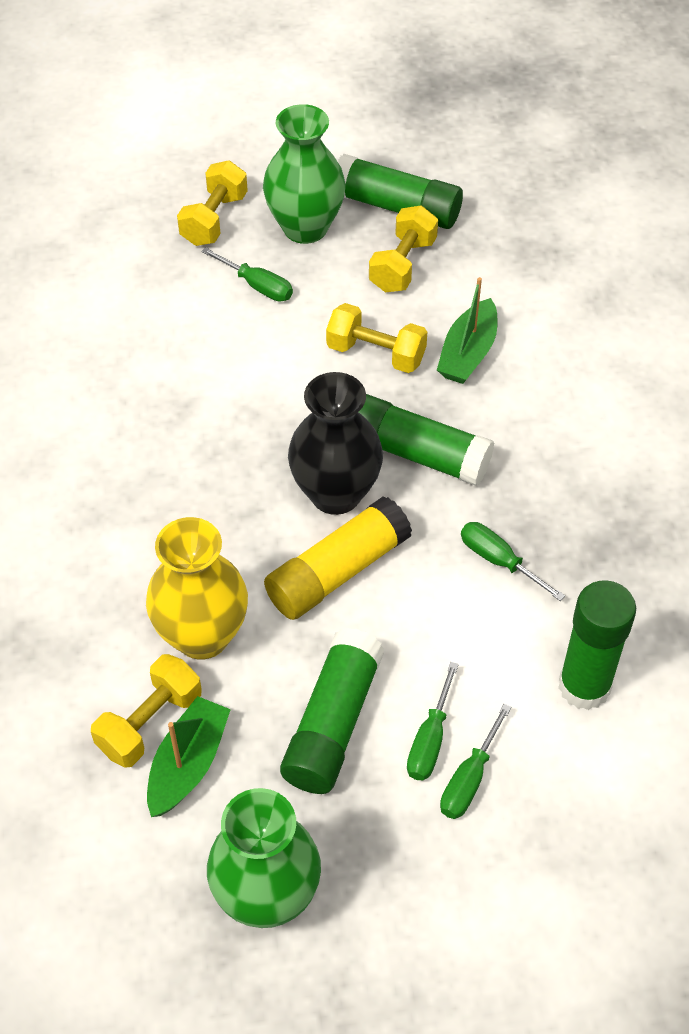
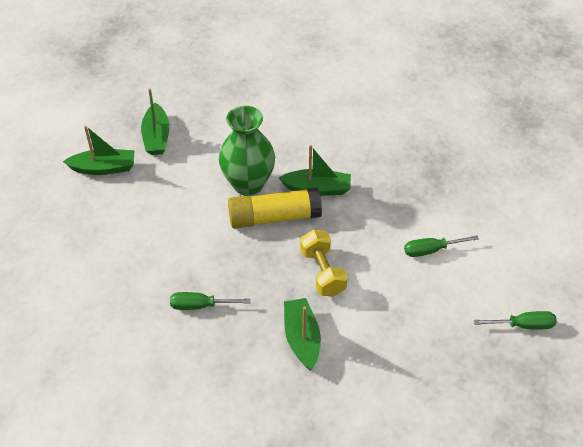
black vase: 1 -> 0
green boat: 2 -> 4
green glue stick: 4 -> 0
green screwdriver: 4 -> 3
green vase: 2 -> 1
yellow dumbbell: 4 -> 1
yellow vase: 1 -> 0

